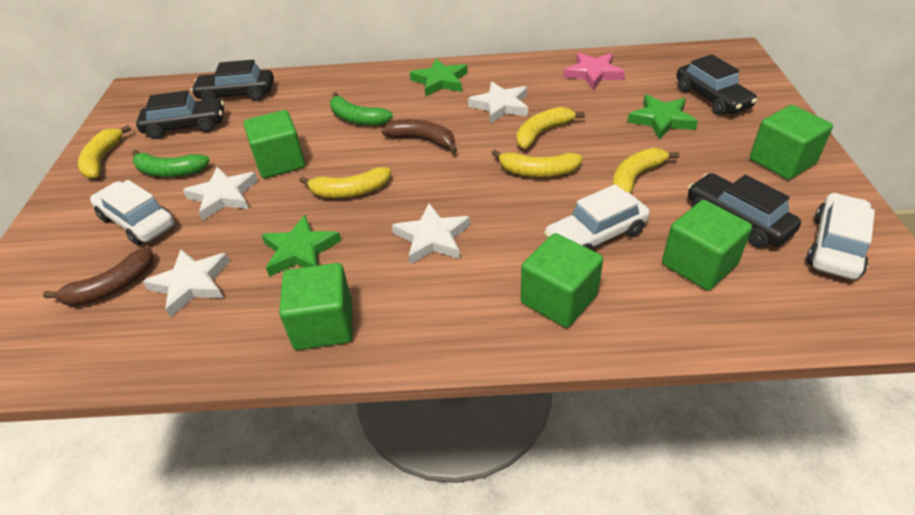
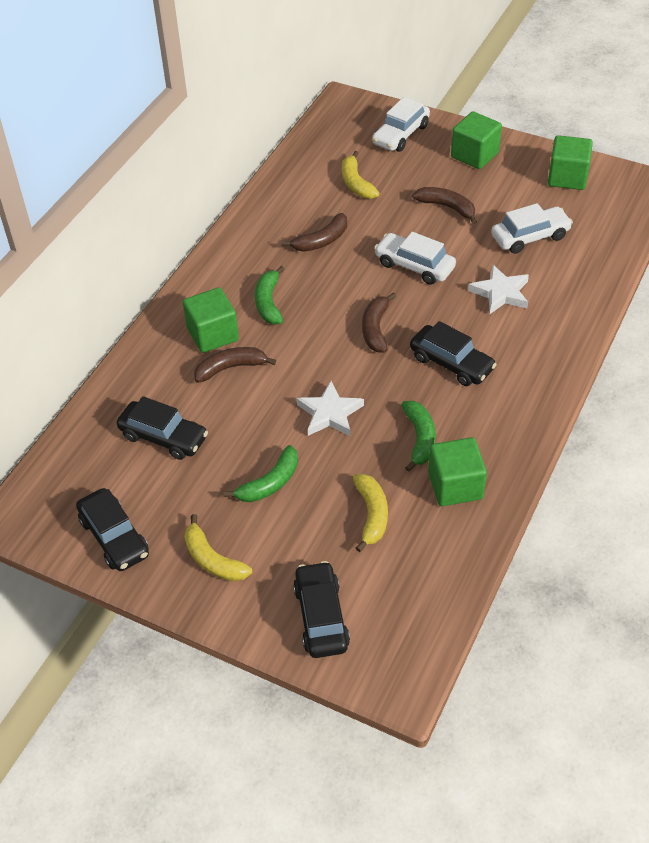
brown banana: 2 -> 4
green banana: 2 -> 3
green cube: 5 -> 4
green star: 3 -> 0
pink star: 1 -> 0
white star: 4 -> 2
yellow banana: 5 -> 3

